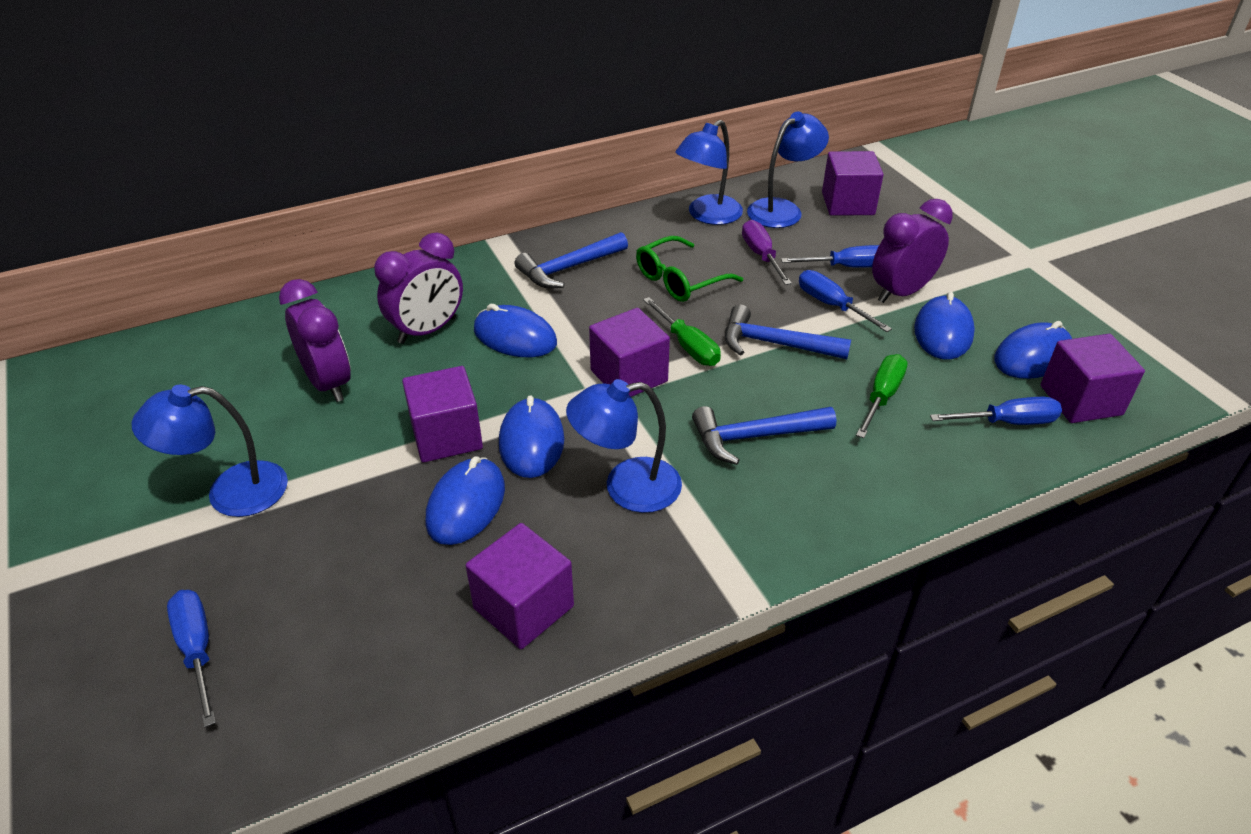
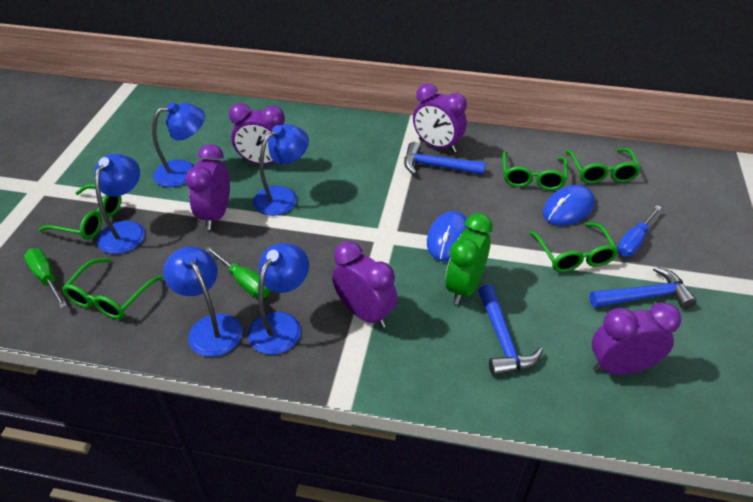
blue lamp: 4 -> 5
blue mouse: 5 -> 2
blue screwdriver: 4 -> 1
green clock: 0 -> 1
green glasses: 1 -> 5
purple clock: 3 -> 5
purple cube: 5 -> 0
purple screwdriver: 1 -> 0

